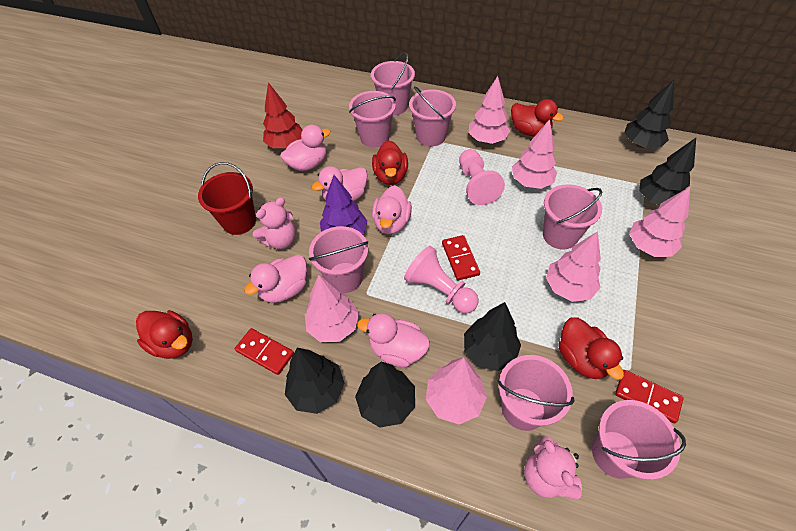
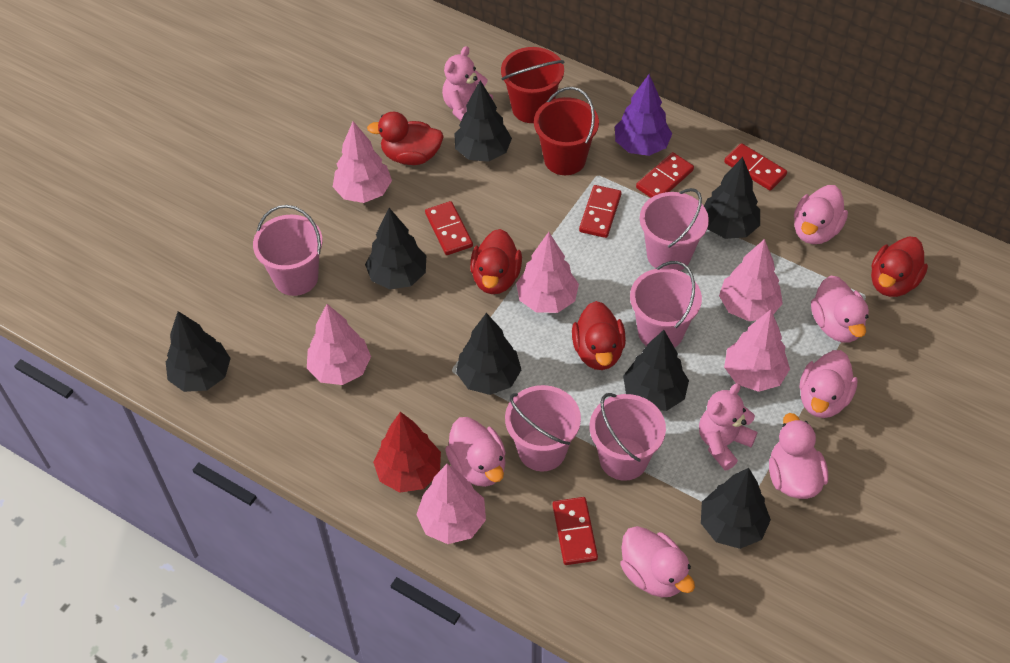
black tree: 5 -> 7
pink bucket: 7 -> 5
pink duck: 5 -> 6
pink pawn: 2 -> 0
red bucket: 1 -> 2
red domino: 3 -> 5

